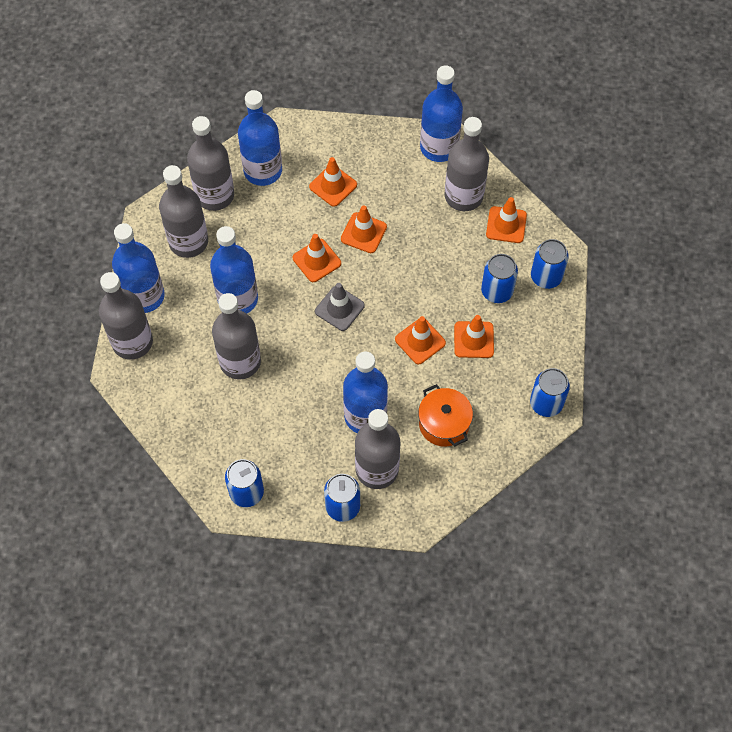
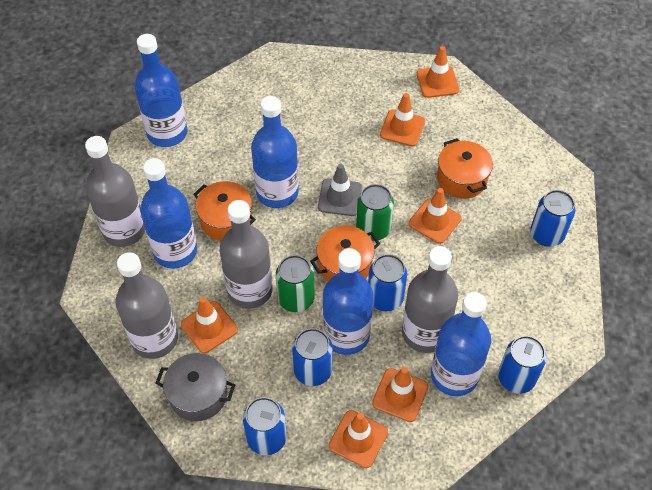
green can: 0 -> 2
grey bottle: 6 -> 4
grey pot: 0 -> 1
orange pot: 1 -> 3

